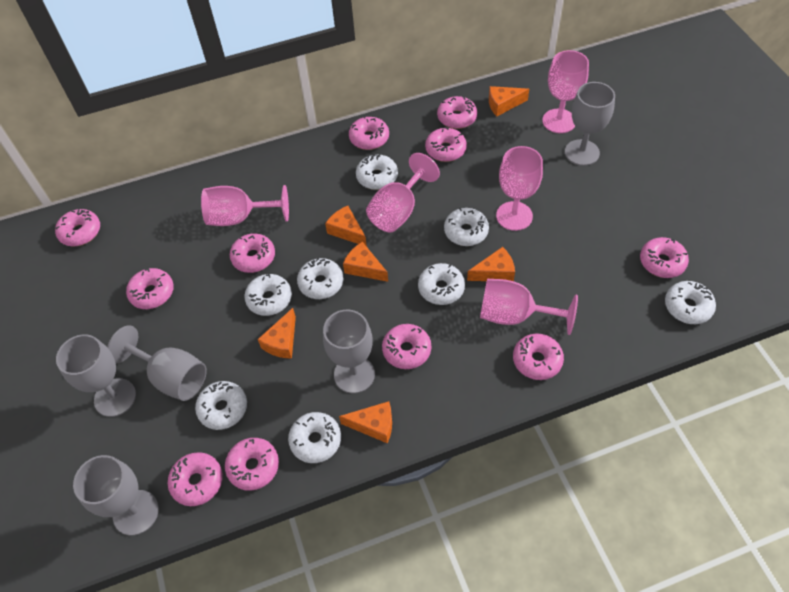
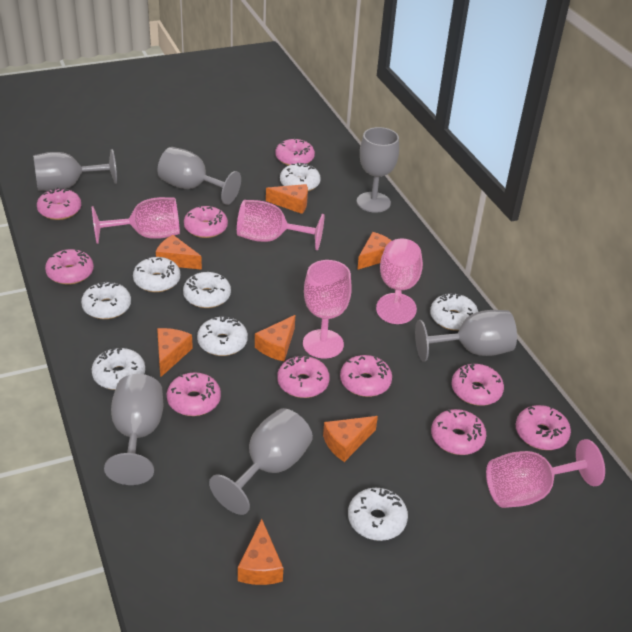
grey goblet: 5 -> 6
orange cheese: 6 -> 7
pink donut: 11 -> 10

